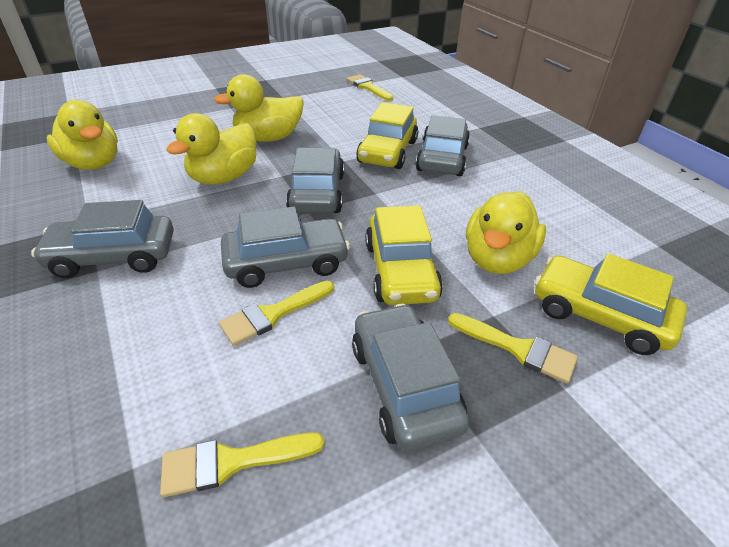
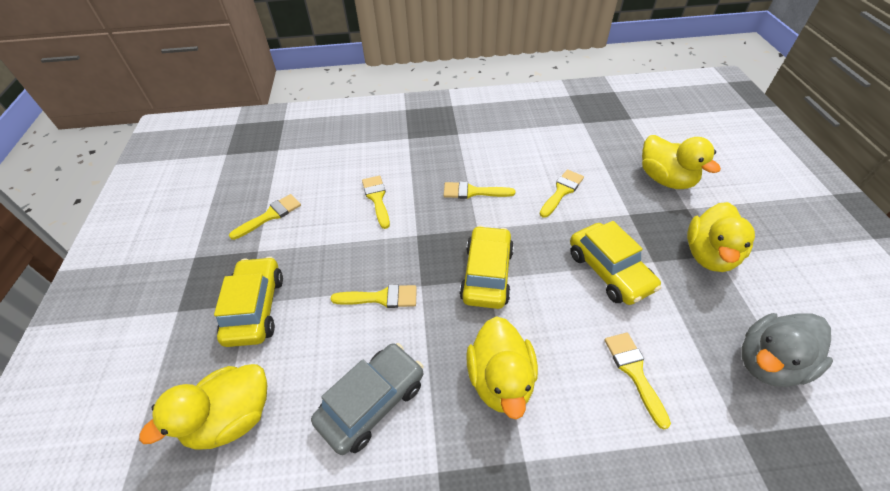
grey car: 5 -> 1
grey duck: 0 -> 1
yellow brush: 4 -> 6

